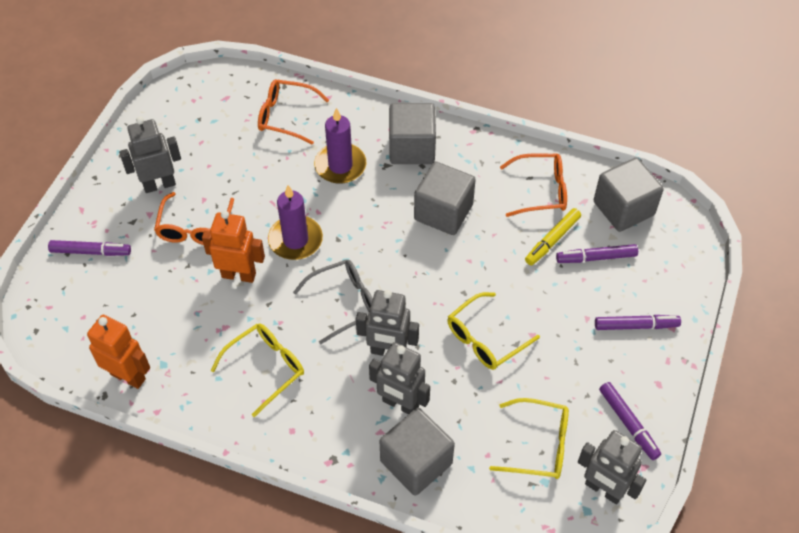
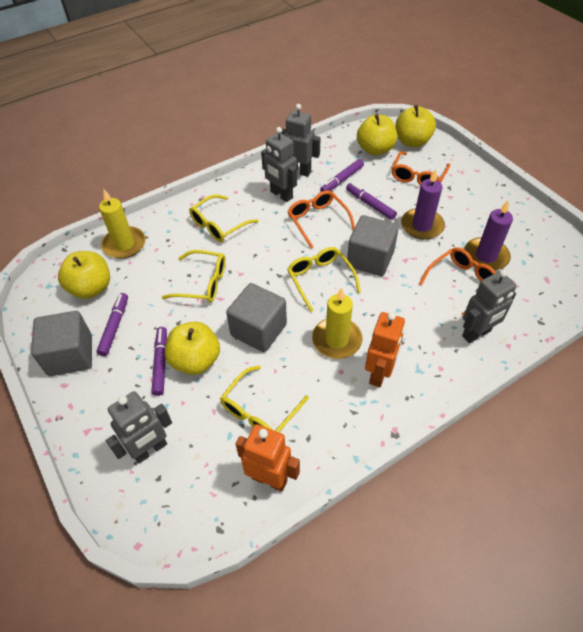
grey cube: 4 -> 3
grey glasses: 1 -> 0
yellow apple: 0 -> 4
yellow candle: 0 -> 2
yellow glasses: 3 -> 4
yellow marker: 1 -> 0

